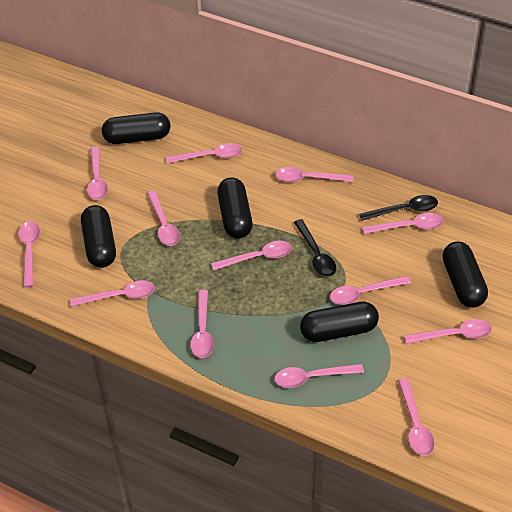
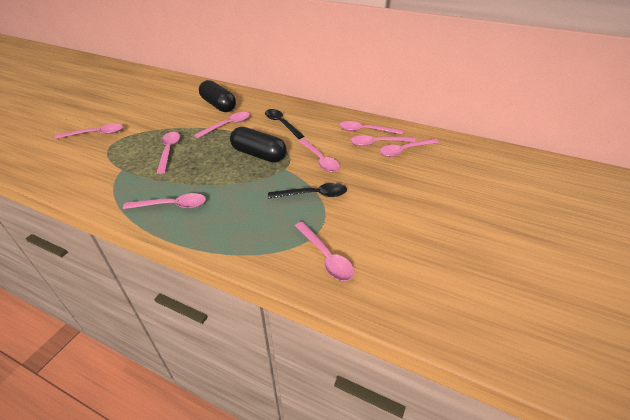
black capsule: 5 -> 2
pink spoon: 13 -> 9

